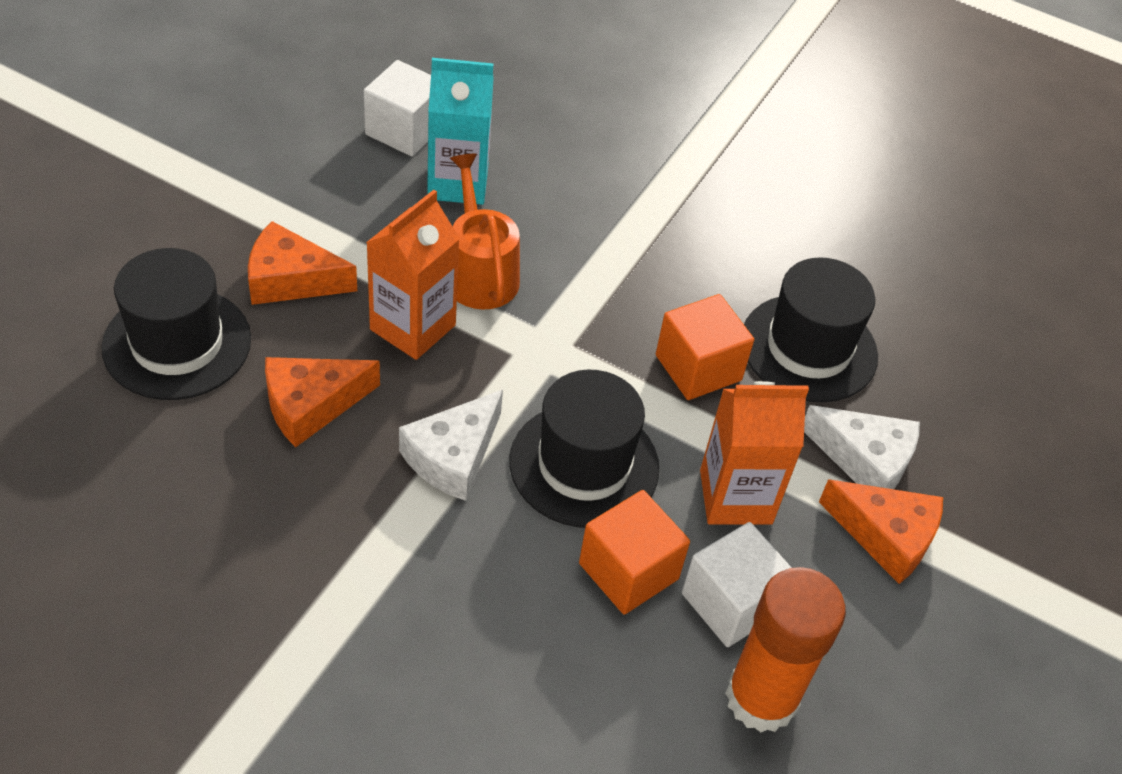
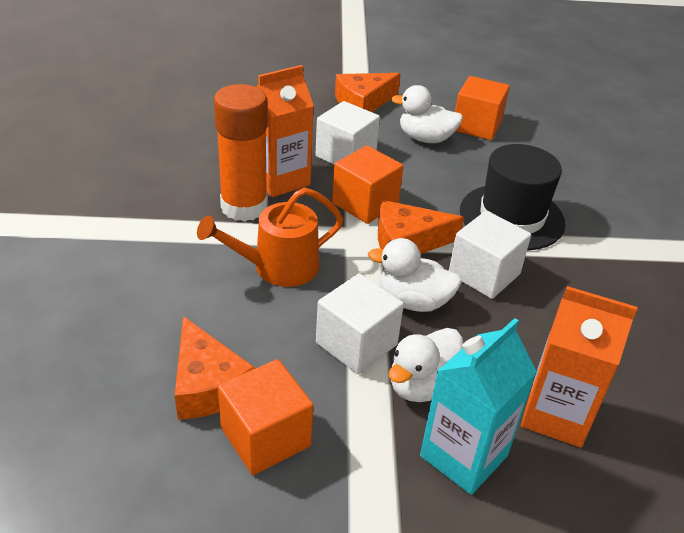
black hat: 3 -> 1
orange cube: 2 -> 3
white cheese: 2 -> 0
white cube: 2 -> 3
white duck: 0 -> 3

